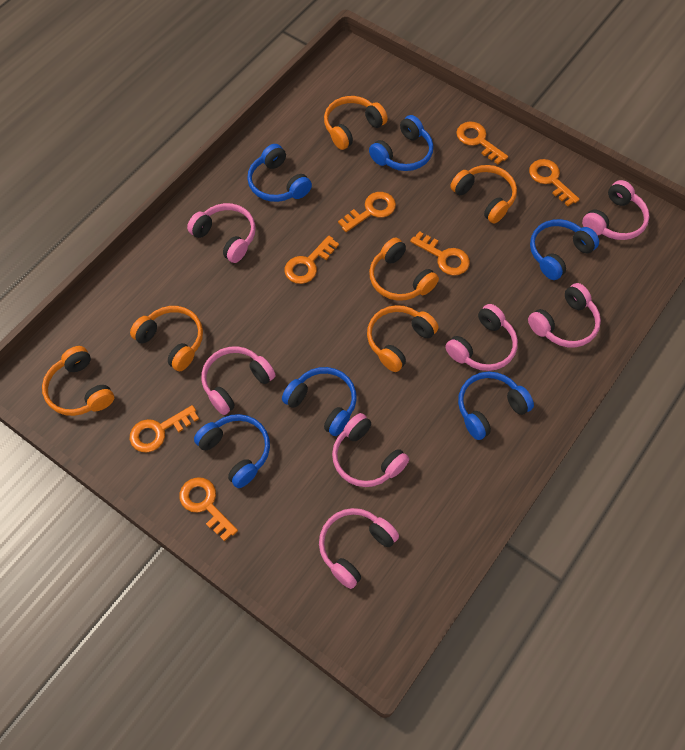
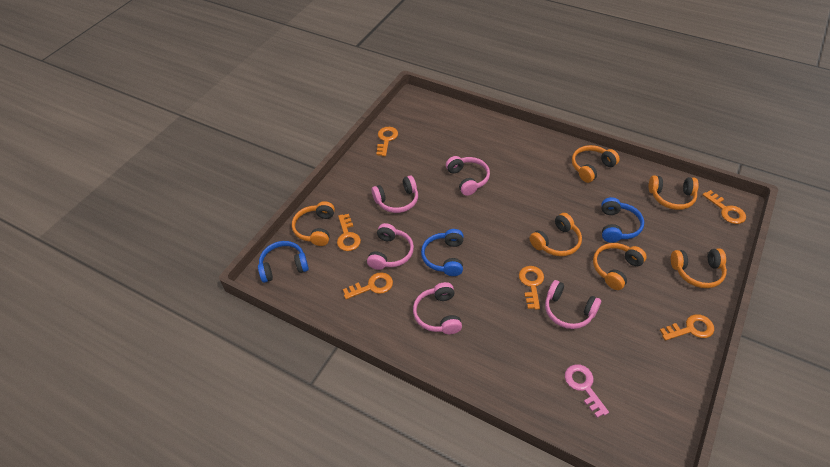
blue headphones: 6 -> 3
orange key: 7 -> 6
pink headphones: 7 -> 5
pink key: 0 -> 1

